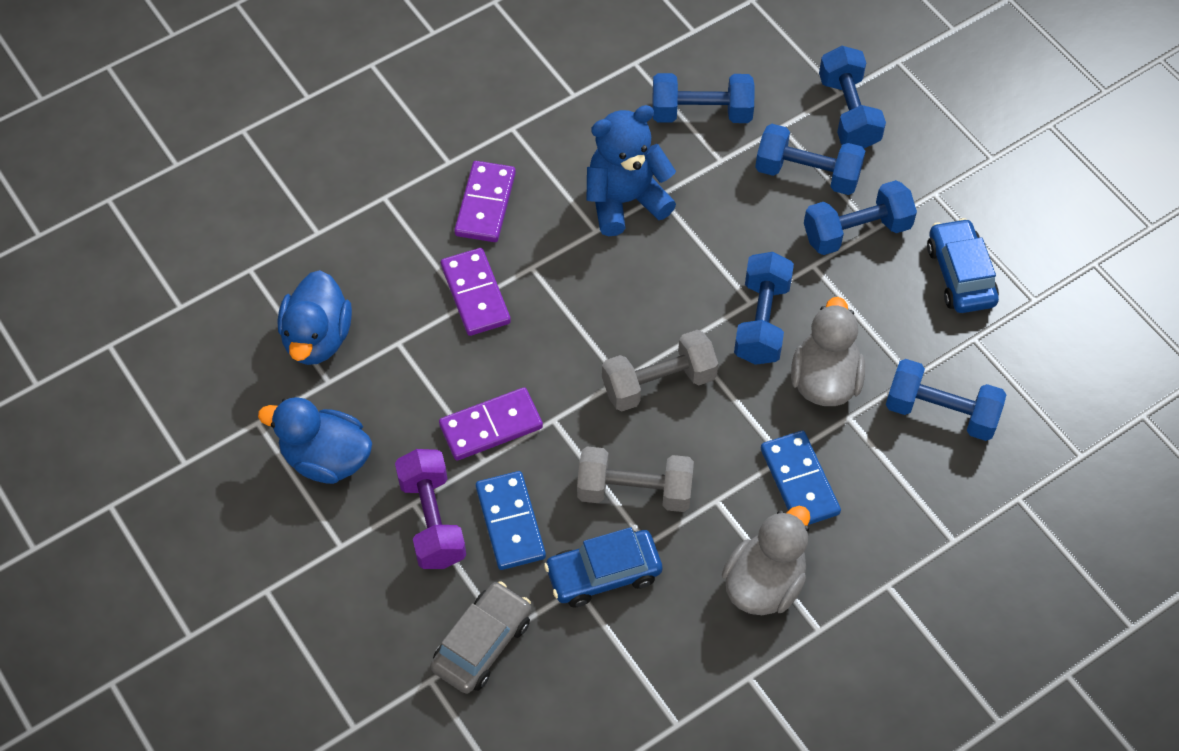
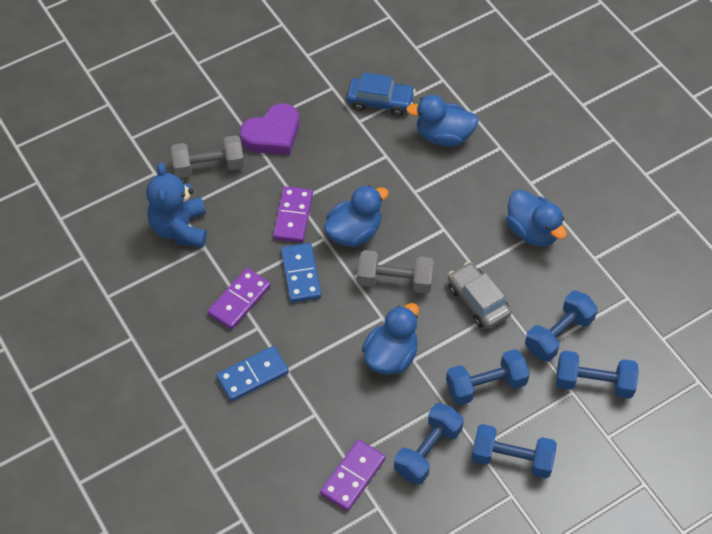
blue car: 2 -> 1
blue duck: 2 -> 4
blue dumbbell: 6 -> 5
grey duck: 2 -> 0
purple dumbbell: 1 -> 0
purple heart: 0 -> 1

